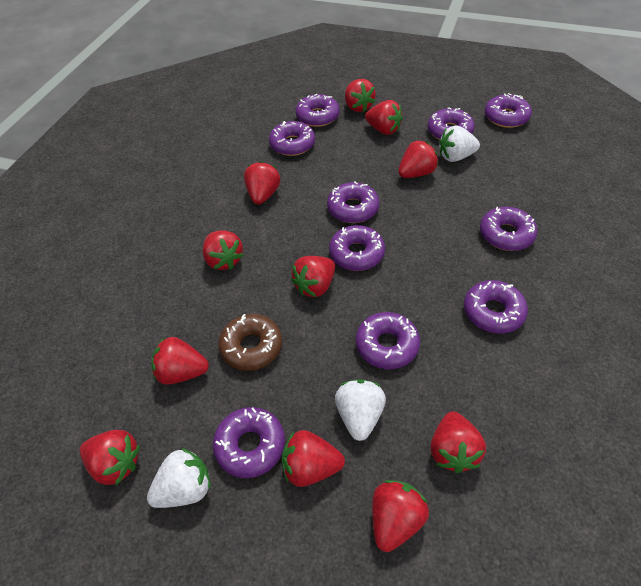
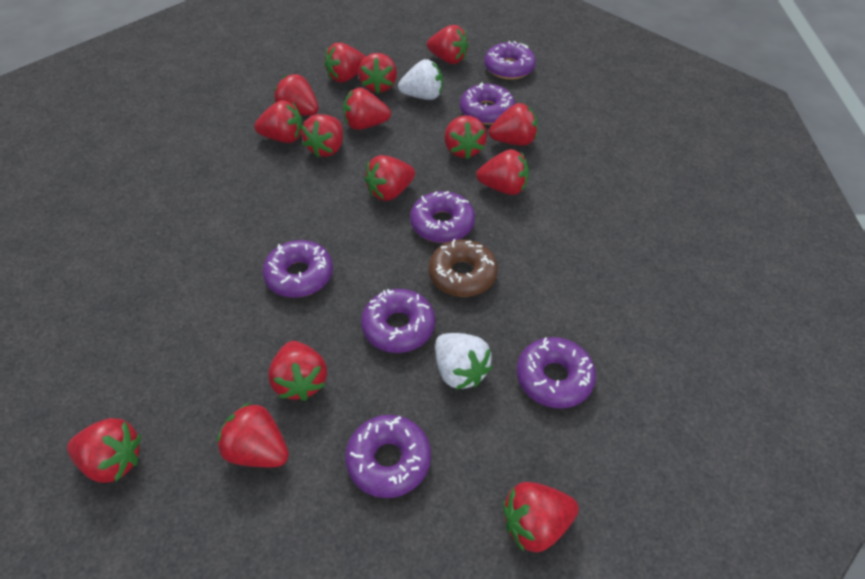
purple donut: 10 -> 7
red strawberry: 11 -> 15
white strawberry: 3 -> 2

